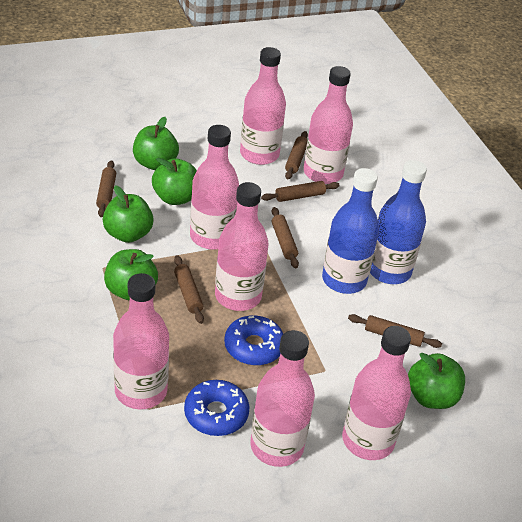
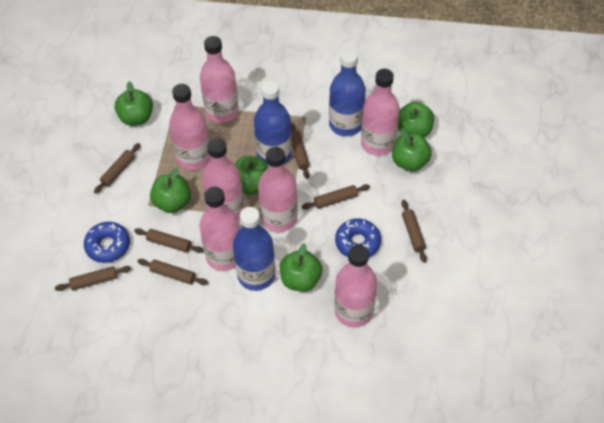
blue bottle: 2 -> 3
brown rolling pin: 6 -> 7
green apple: 5 -> 6

